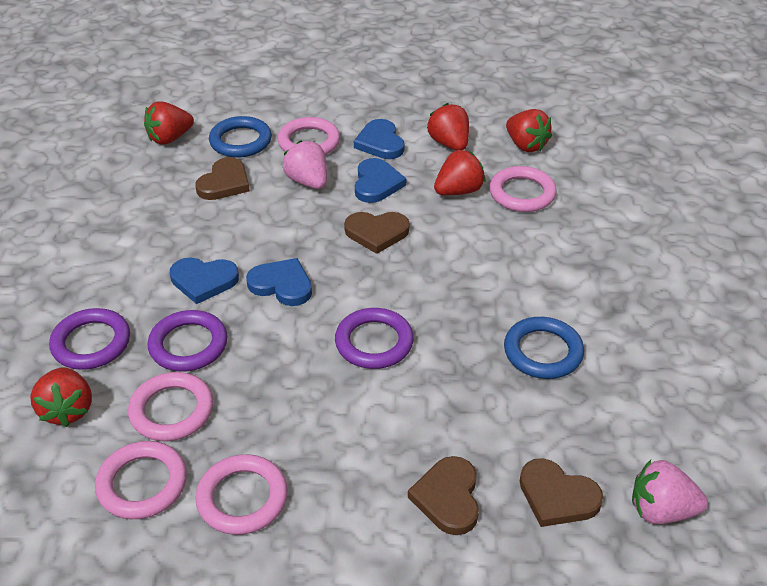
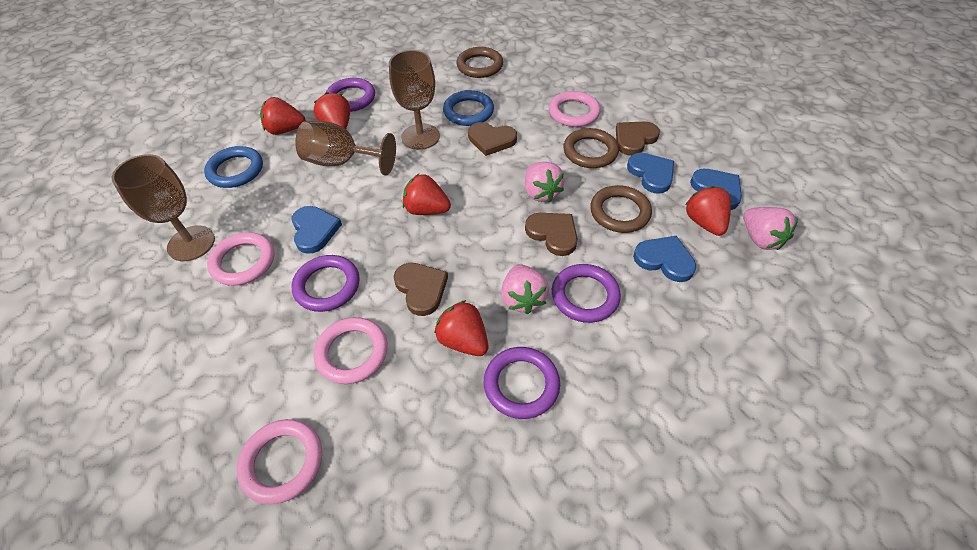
brown goblet: 0 -> 3
brown ring: 0 -> 3
pink ring: 5 -> 4
pink strawberry: 2 -> 3
purple ring: 3 -> 4

